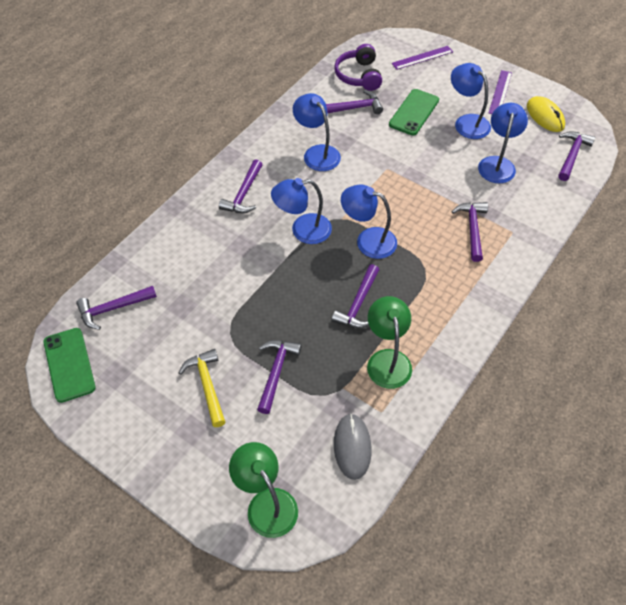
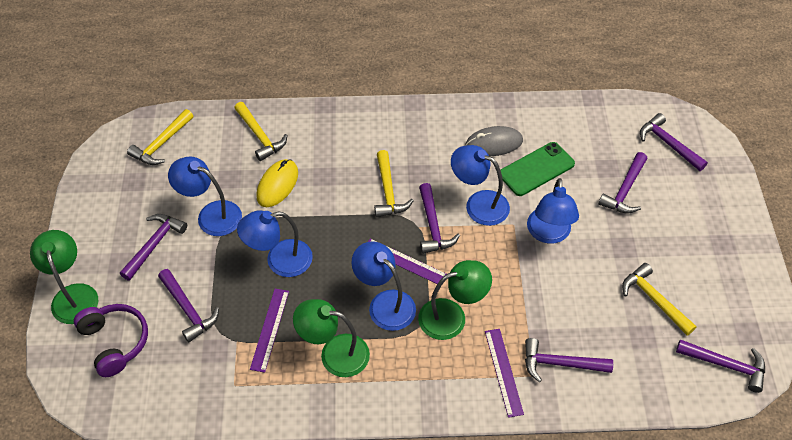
green lamp: 2 -> 3
green phone: 2 -> 1
purple ruler: 2 -> 3
yellow hammer: 1 -> 4

